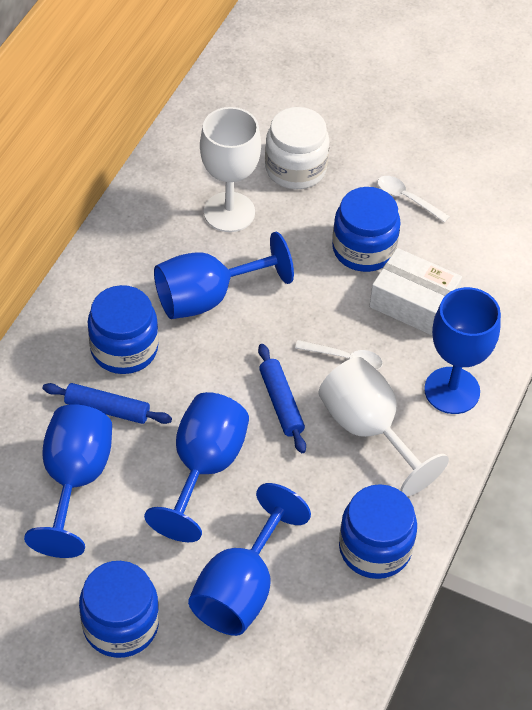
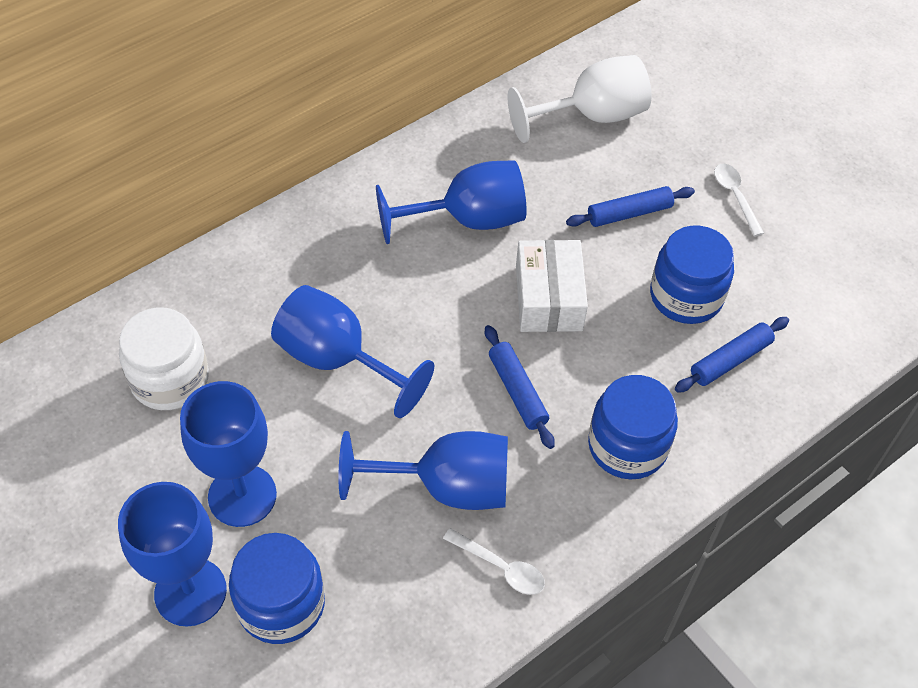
blue jar: 4 -> 3
blue rolling pin: 2 -> 3
white goblet: 2 -> 1

